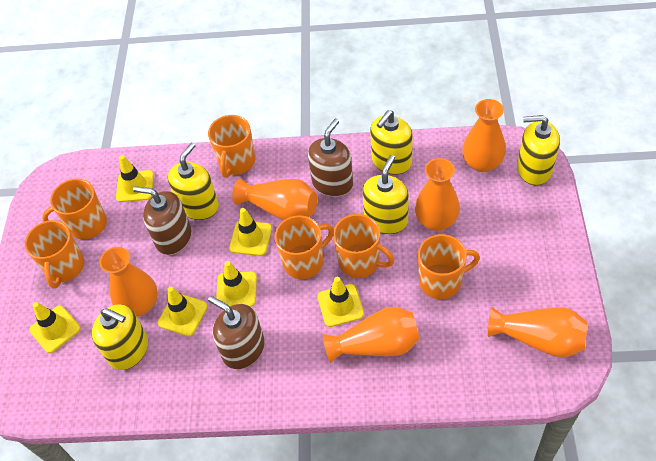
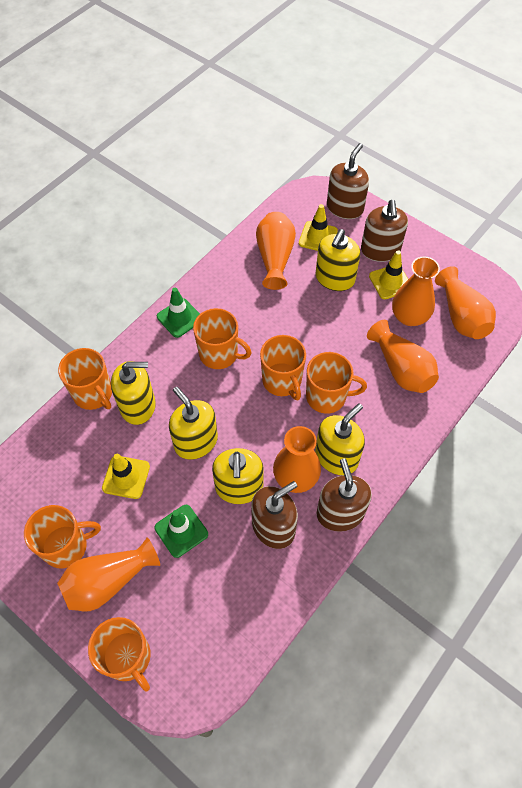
brown soap dispenser: 3 -> 4
green traffic cone: 0 -> 2
yellow traffic cone: 6 -> 3

